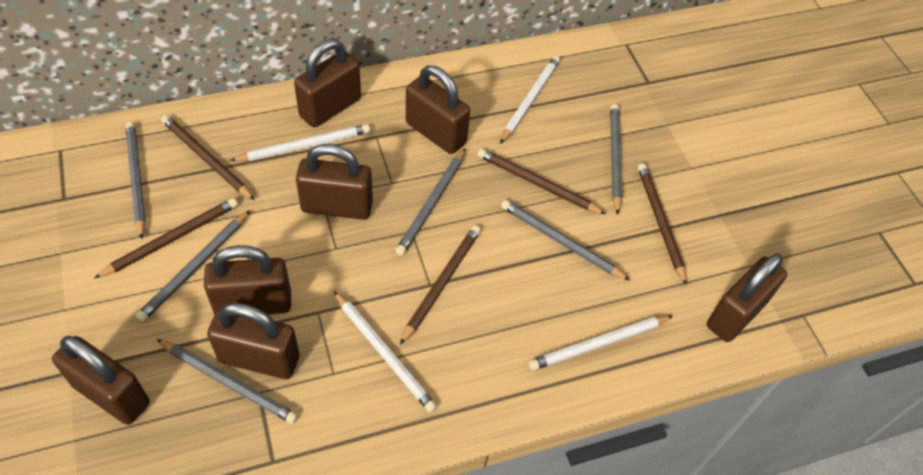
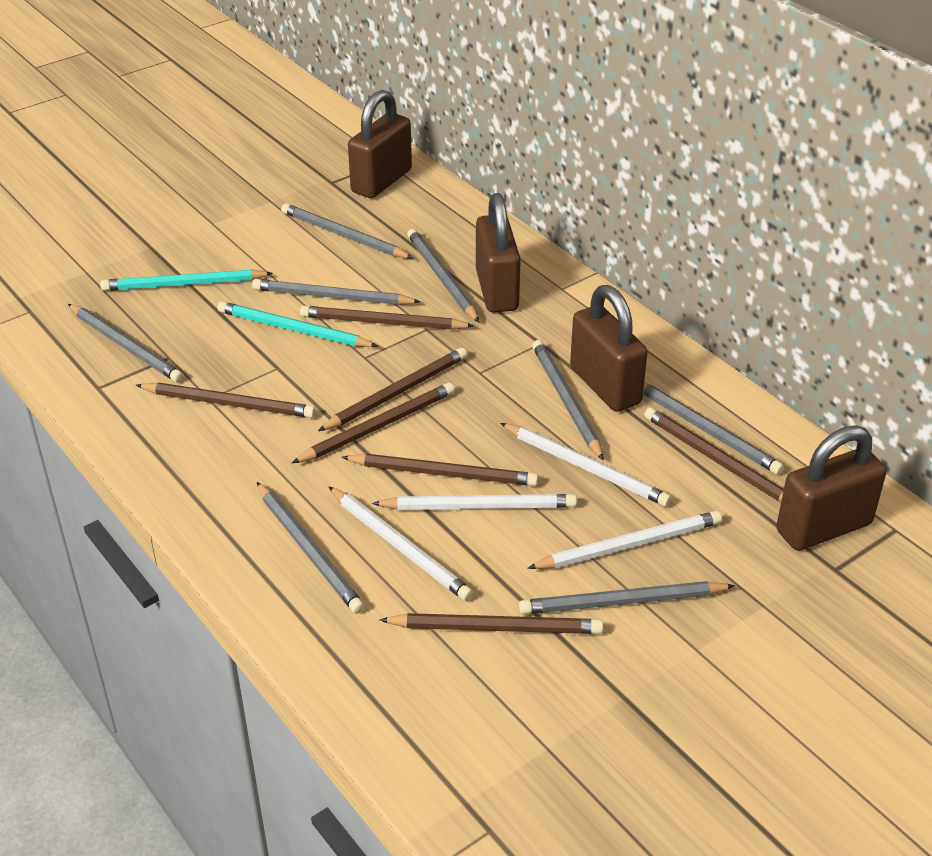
brown padlock: 7 -> 4
brown pencil: 5 -> 7
grey pencil: 6 -> 8
turquoise pencil: 0 -> 2

